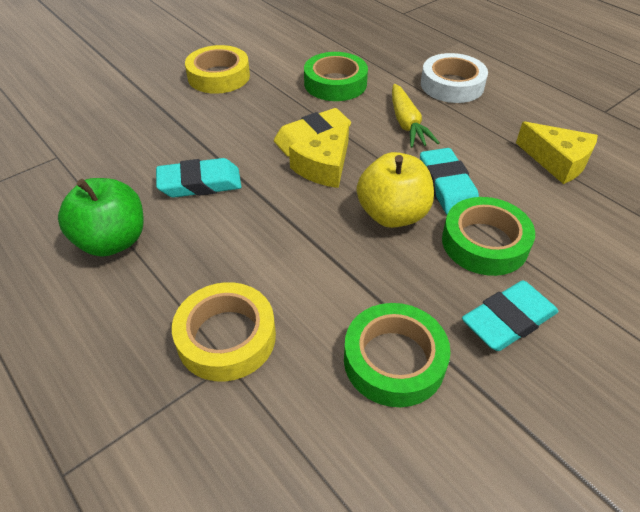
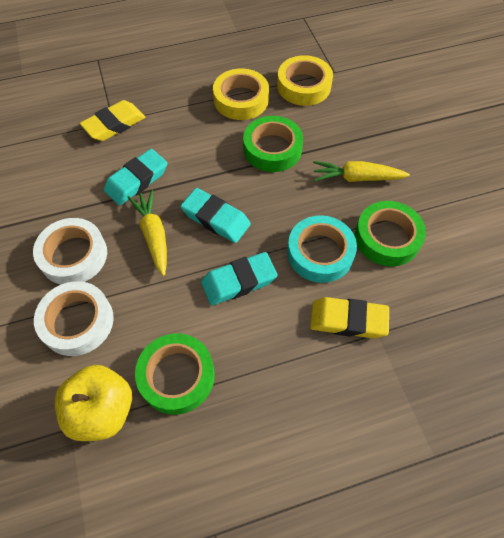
green apple: 1 -> 0
turquoise tape: 0 -> 1
white tape: 1 -> 2
yellow carrot: 1 -> 2
yellow cheese: 2 -> 0
yellow eraser: 1 -> 2

